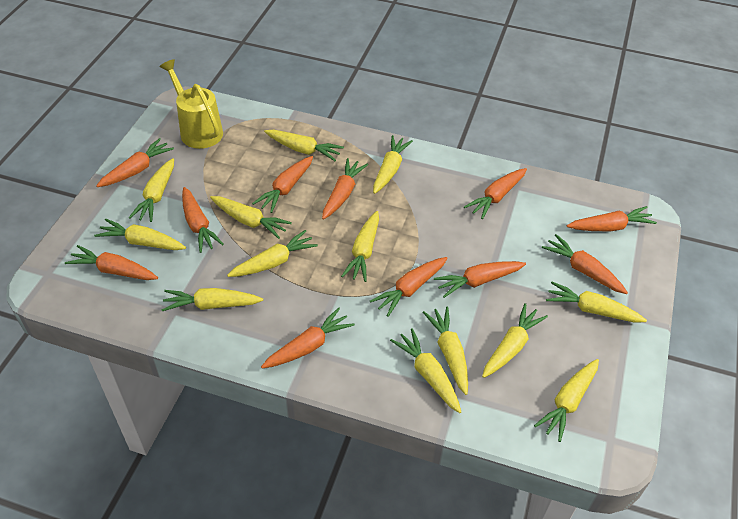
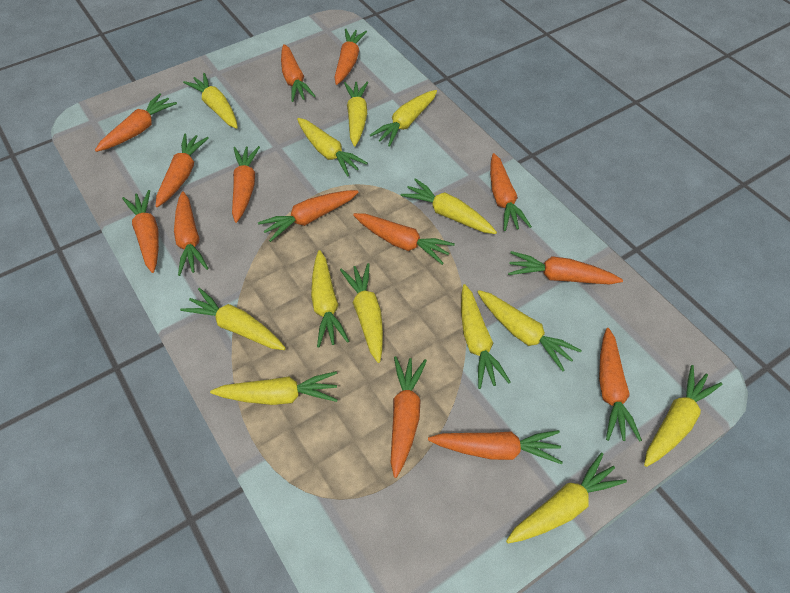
orange carrot: 11 -> 14
yellow watering can: 1 -> 0

